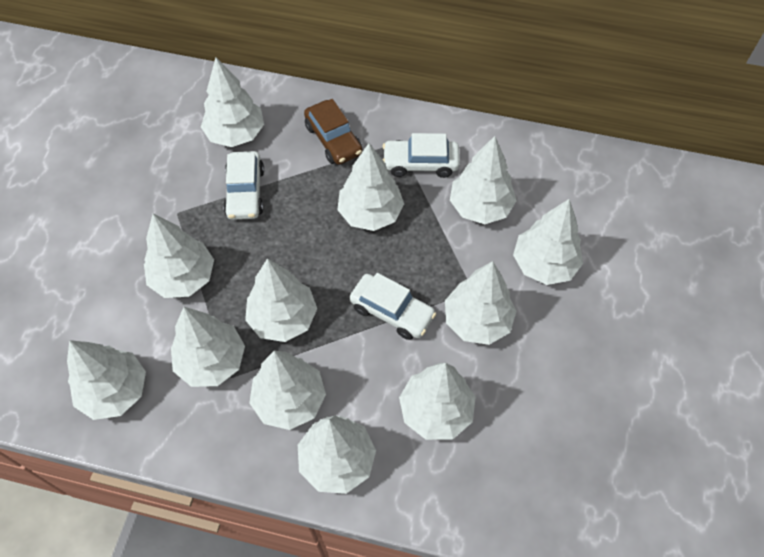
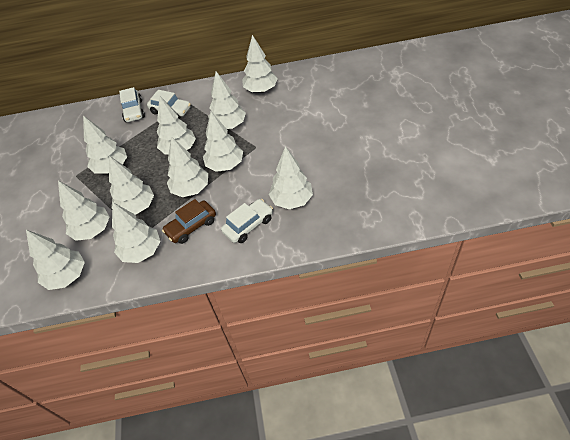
white tree: 12 -> 11

